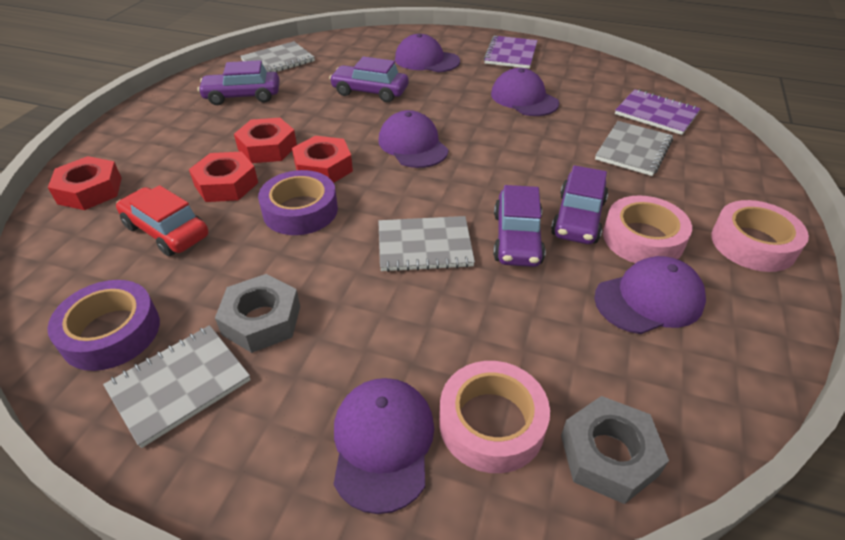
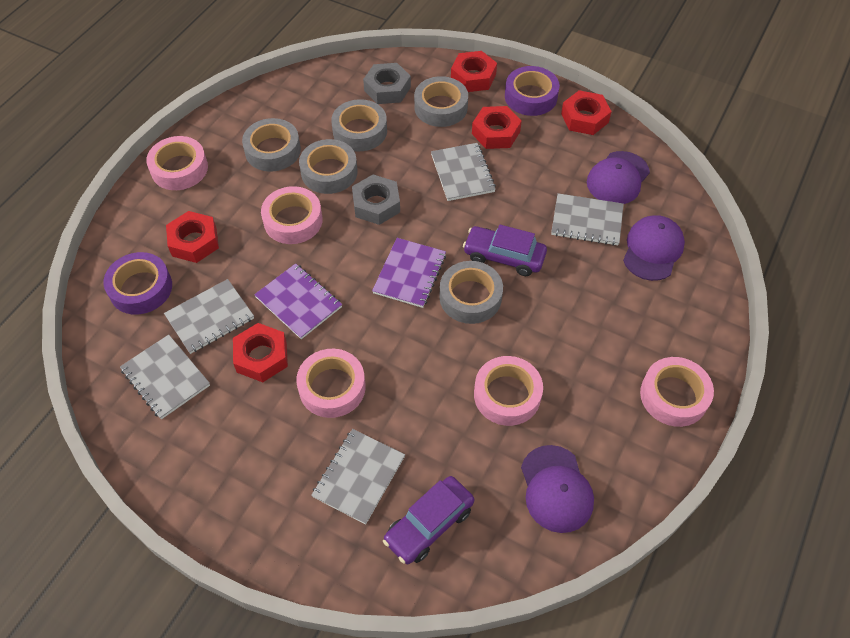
grey notebook: 4 -> 5
grey tape: 0 -> 5
pink tape: 3 -> 5
purple cap: 5 -> 3
purple car: 4 -> 2
red car: 1 -> 0
red nut: 4 -> 5

